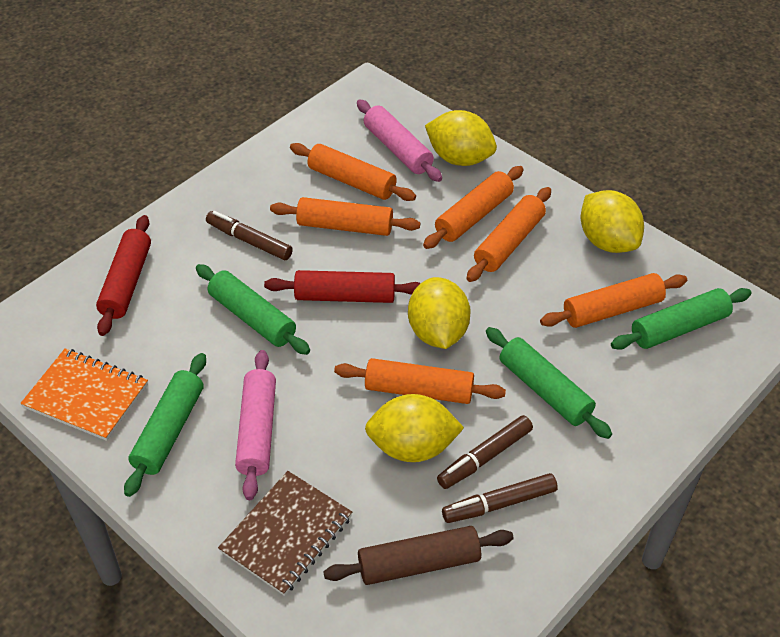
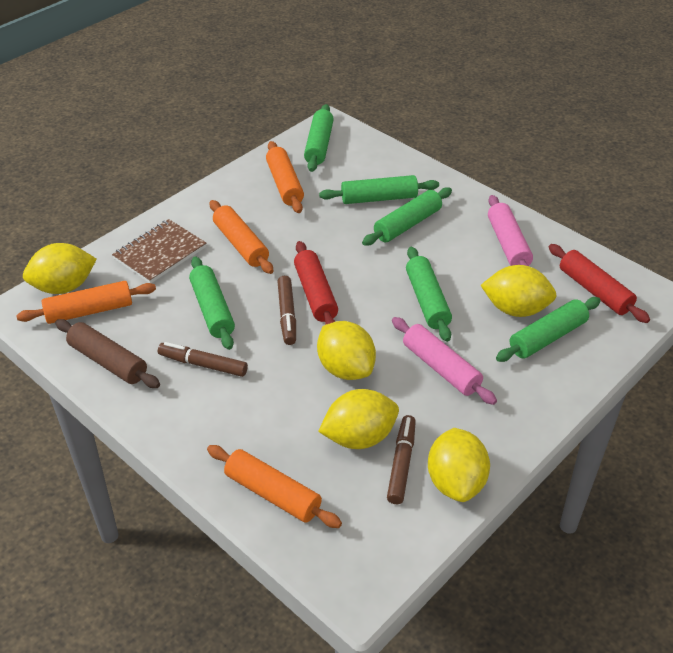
green rolling pin: 4 -> 6
orange notebook: 1 -> 0
orange rolling pin: 6 -> 4
yellow lemon: 4 -> 5

